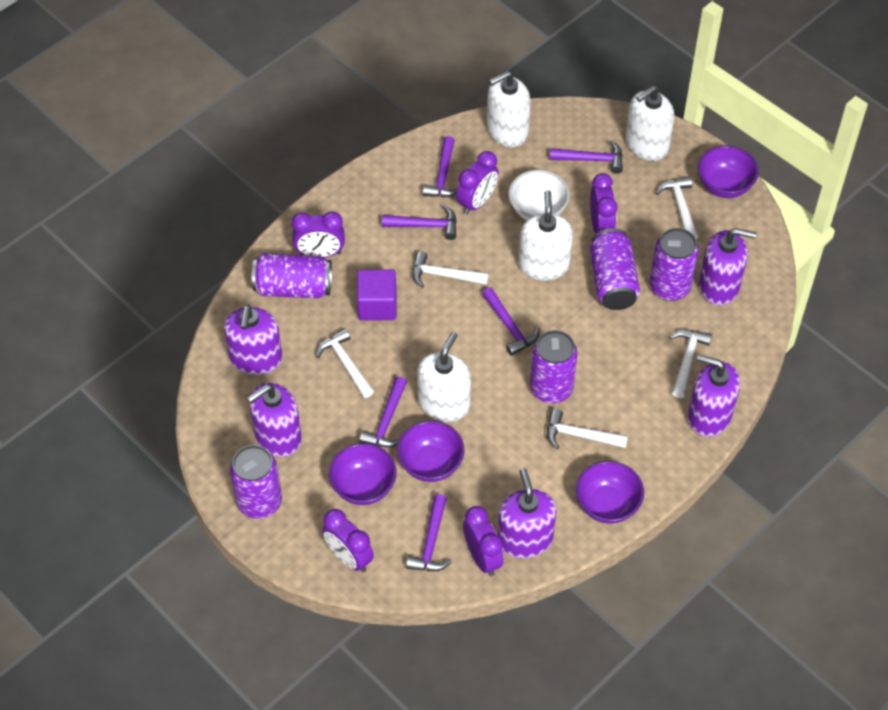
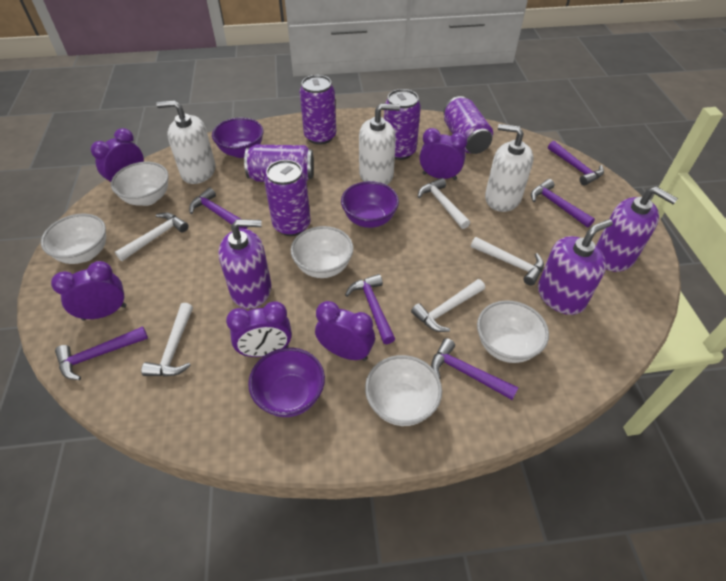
purple bowl: 4 -> 3
purple cube: 1 -> 0
purple soap dispenser: 5 -> 3
white bowl: 1 -> 5
white soap dispenser: 4 -> 3

